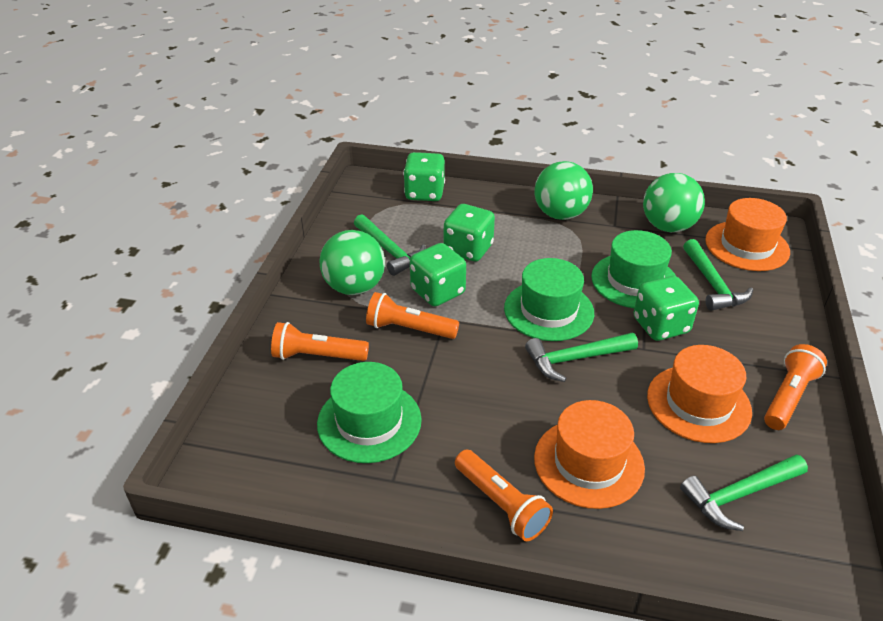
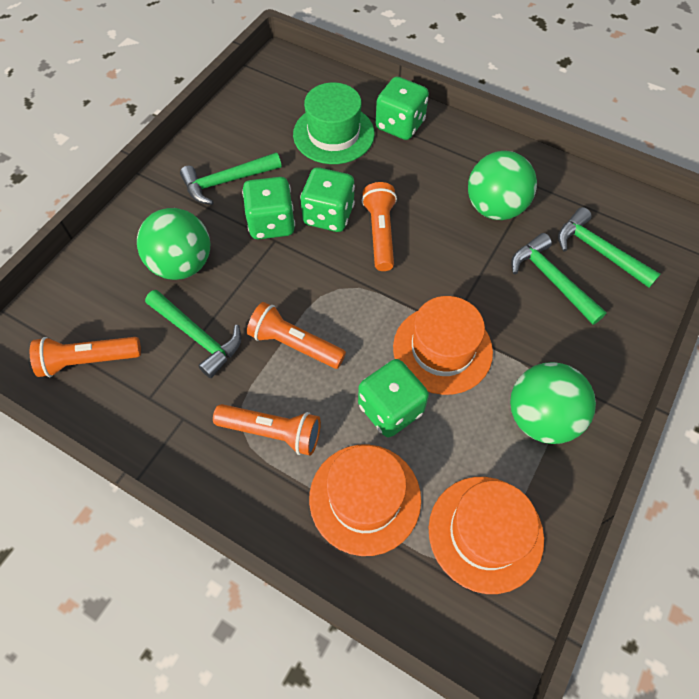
green hat: 3 -> 1

